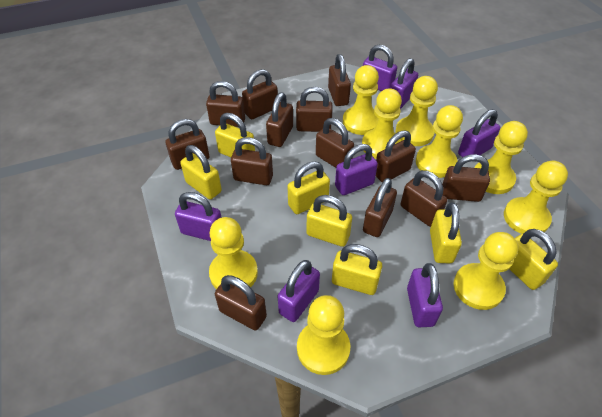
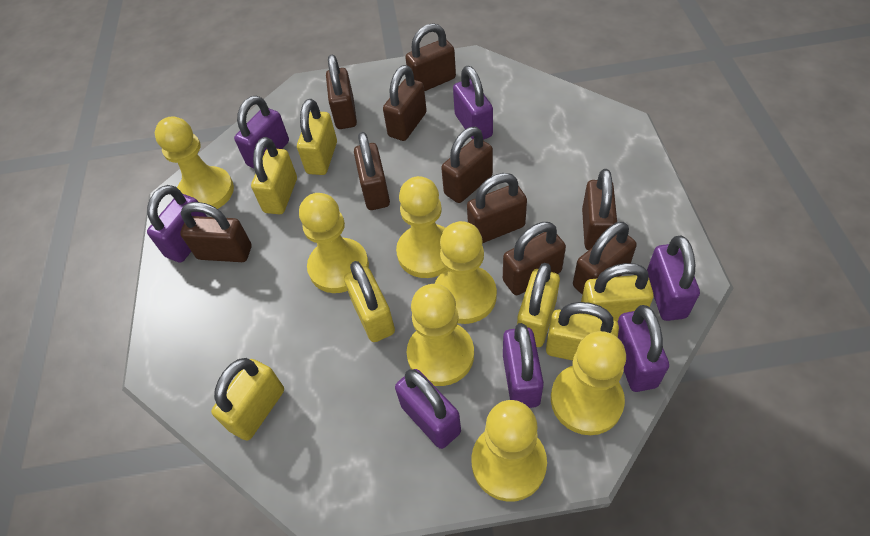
brown padlock: 13 -> 10
yellow pawn: 9 -> 7

